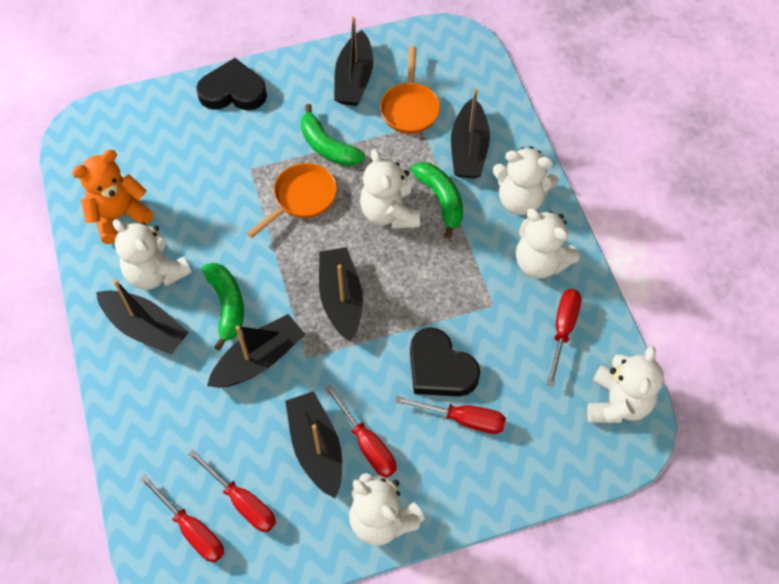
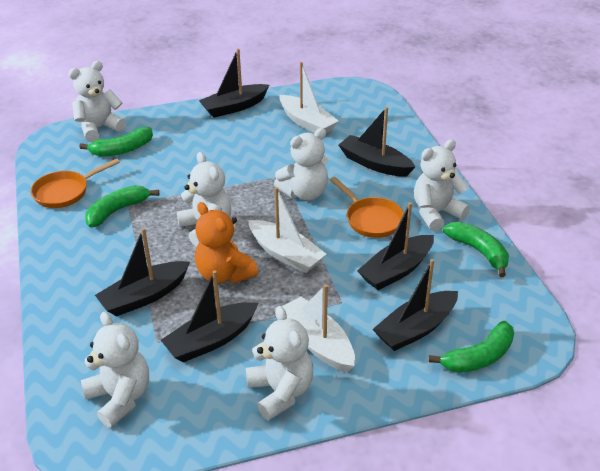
black heart: 2 -> 0
green banana: 3 -> 4
red screwdriver: 5 -> 0
white boat: 0 -> 3

